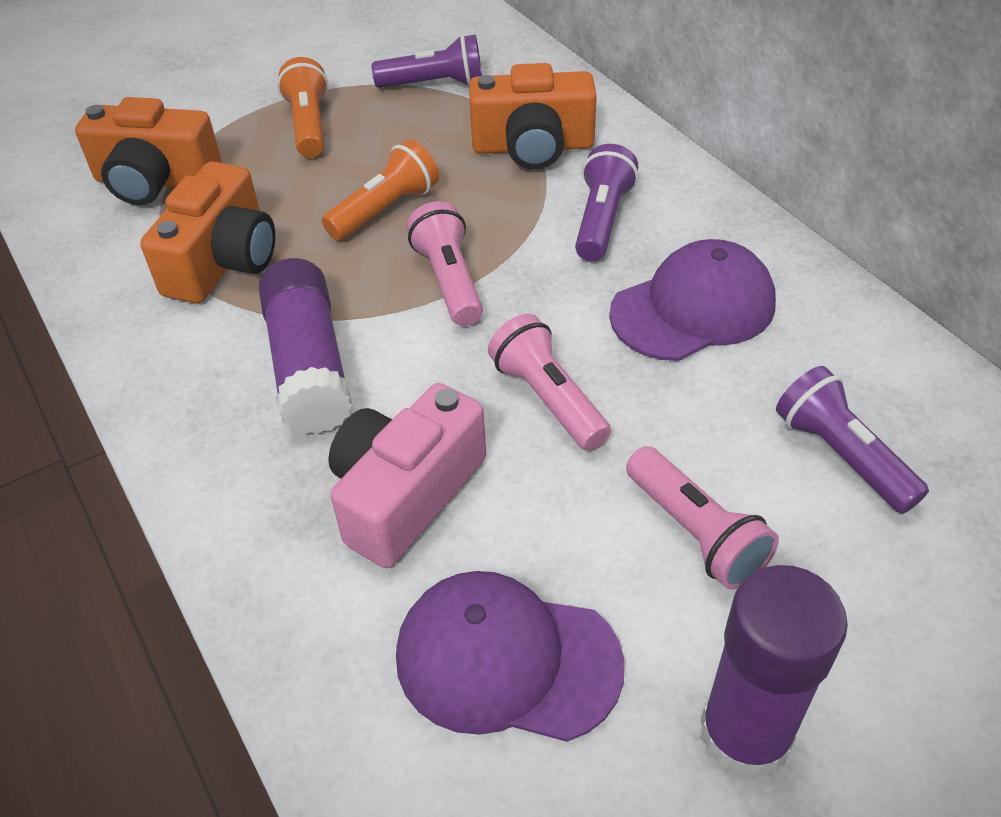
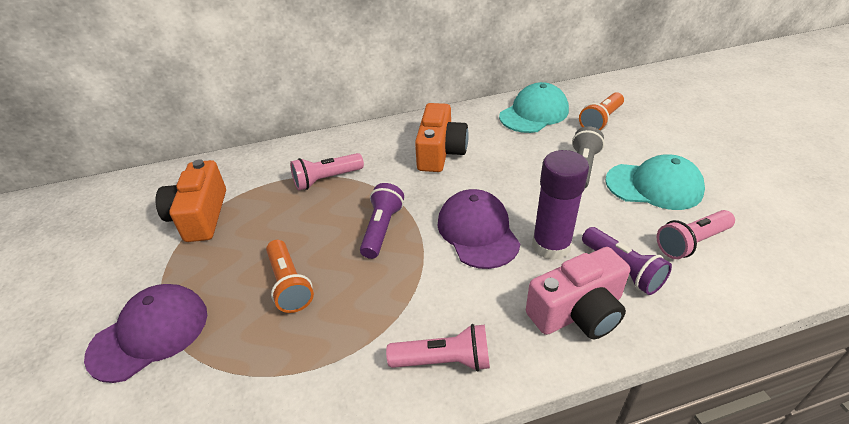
grey flashlight: 0 -> 1
orange camera: 3 -> 2
purple flashlight: 3 -> 2
purple glue stick: 2 -> 1
turquoise cap: 0 -> 2

